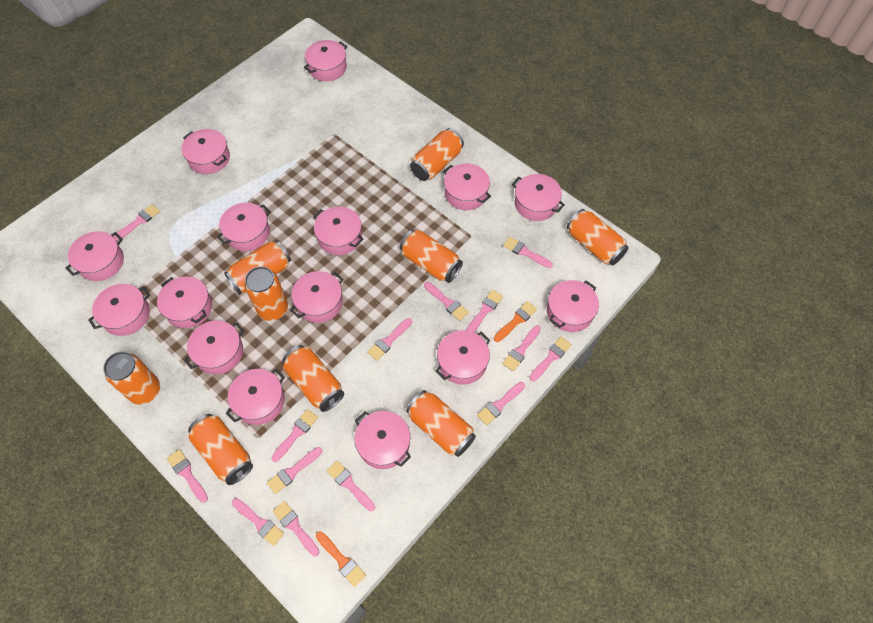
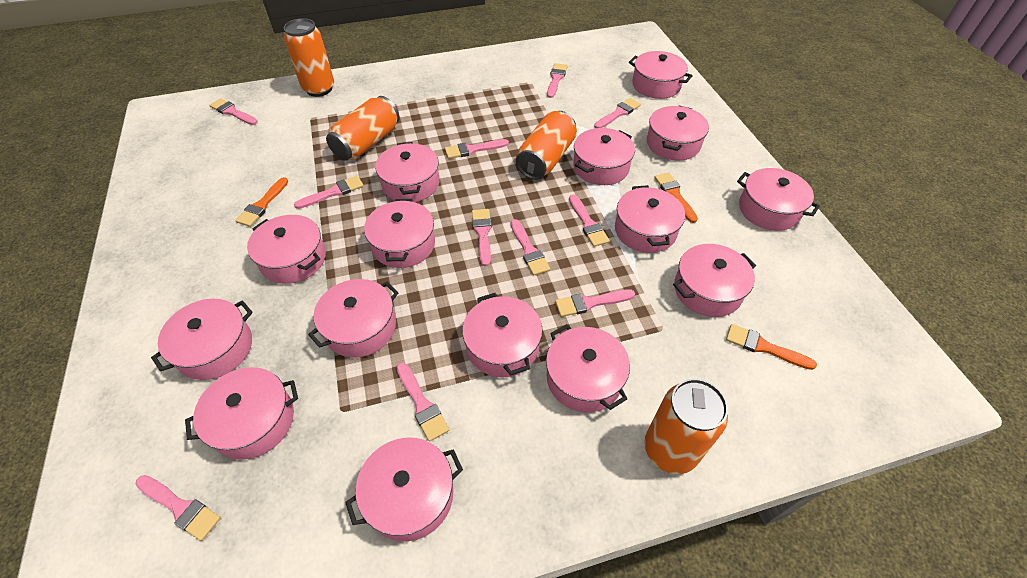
orange brush: 2 -> 3
orange can: 9 -> 4
pink brush: 14 -> 11

